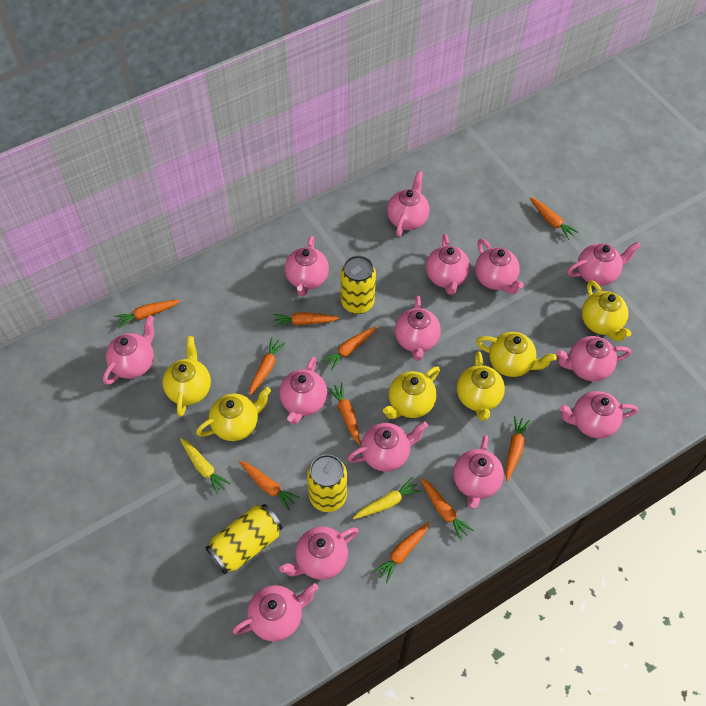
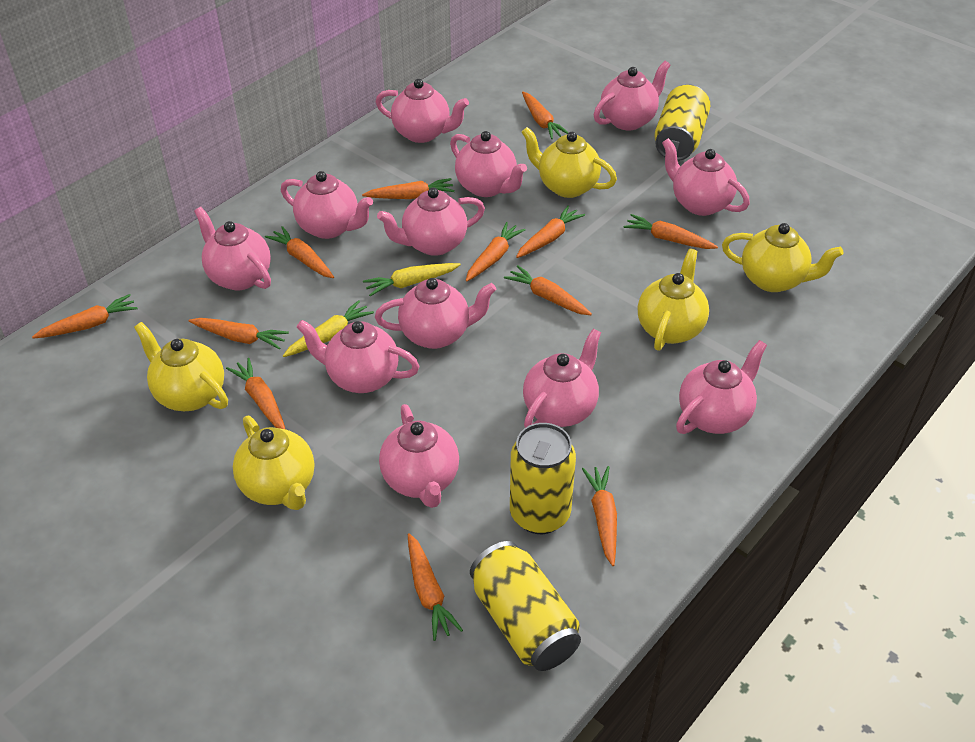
orange carrot: 10 -> 12
pink teapot: 14 -> 12
yellow teapot: 6 -> 5

